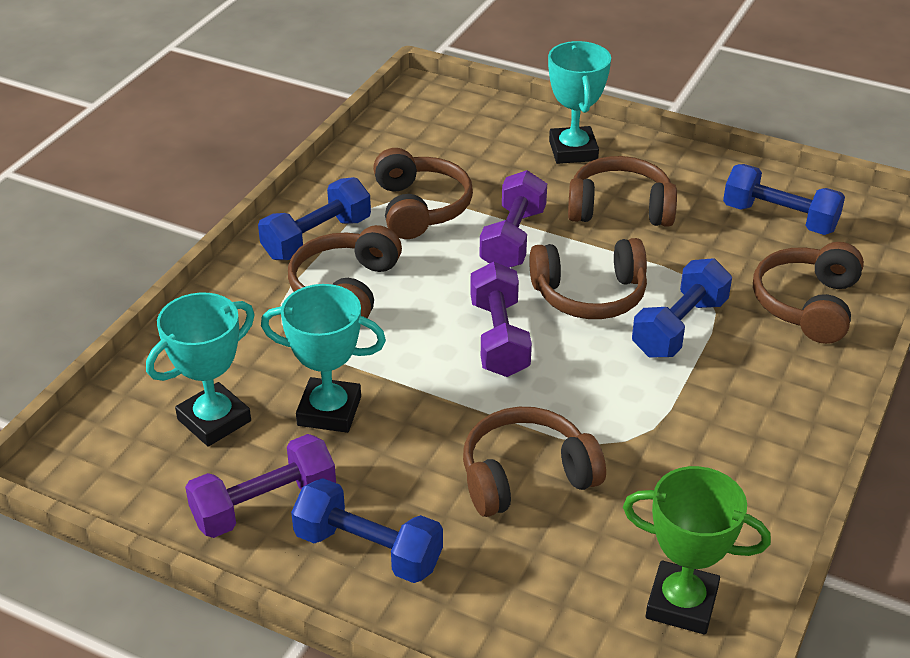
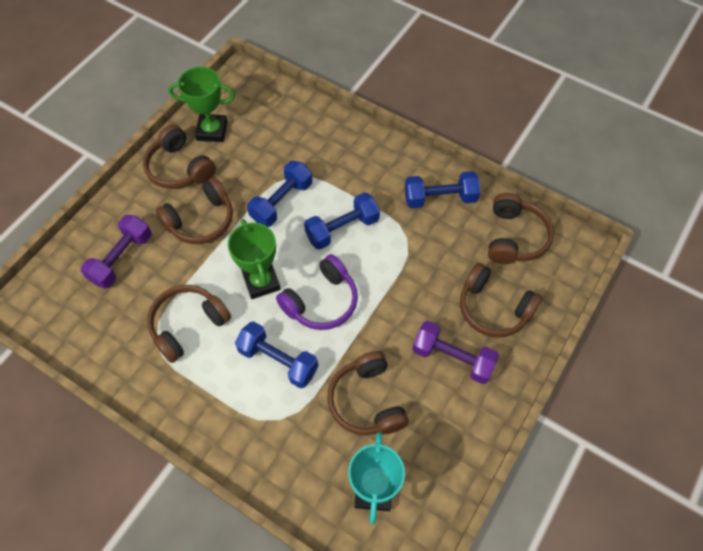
green trophy: 1 -> 2
purple dumbbell: 3 -> 2
purple headphones: 0 -> 1
turquoise trophy: 3 -> 1

